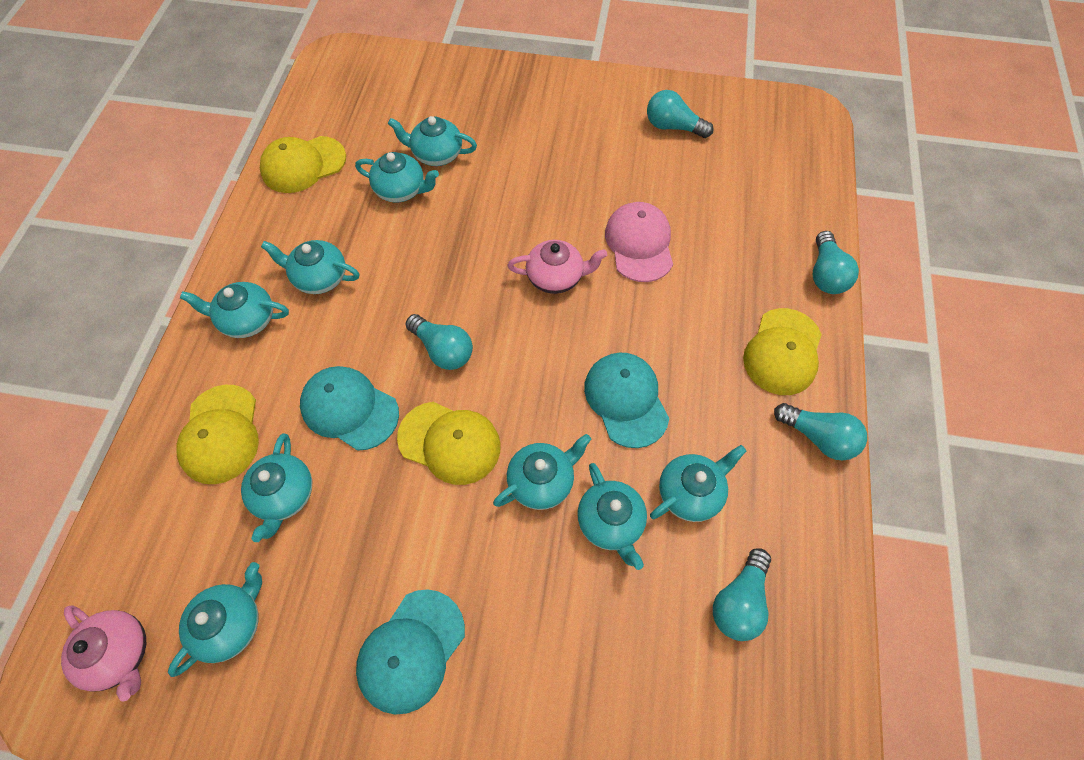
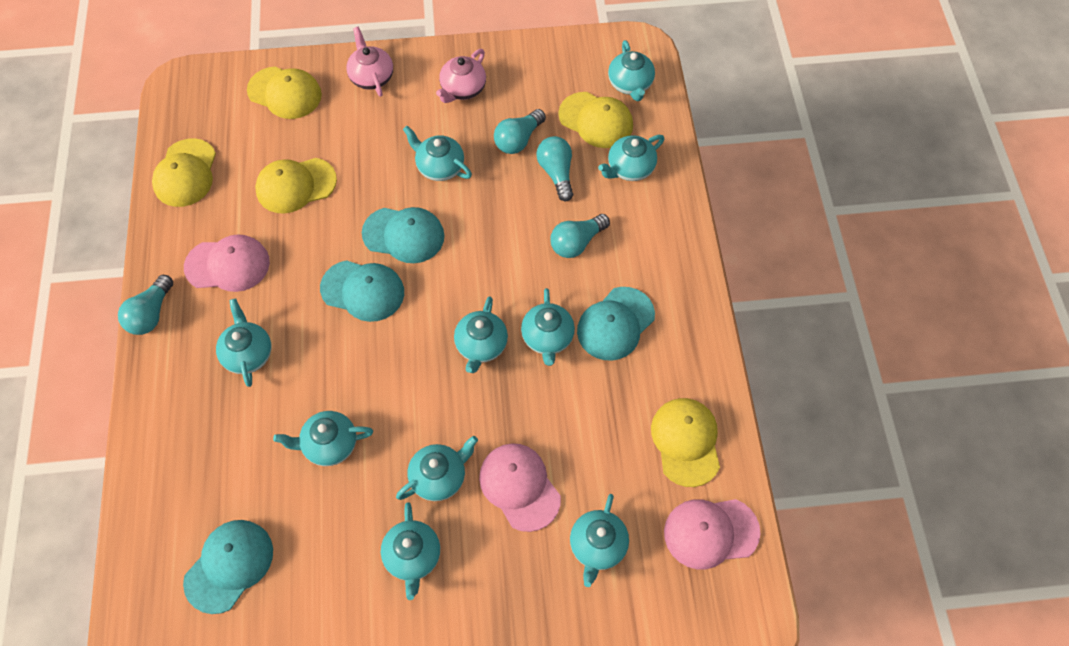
pink cap: 1 -> 3
turquoise cap: 3 -> 4
turquoise light bulb: 5 -> 4
turquoise teapot: 9 -> 10
yellow cap: 4 -> 5

